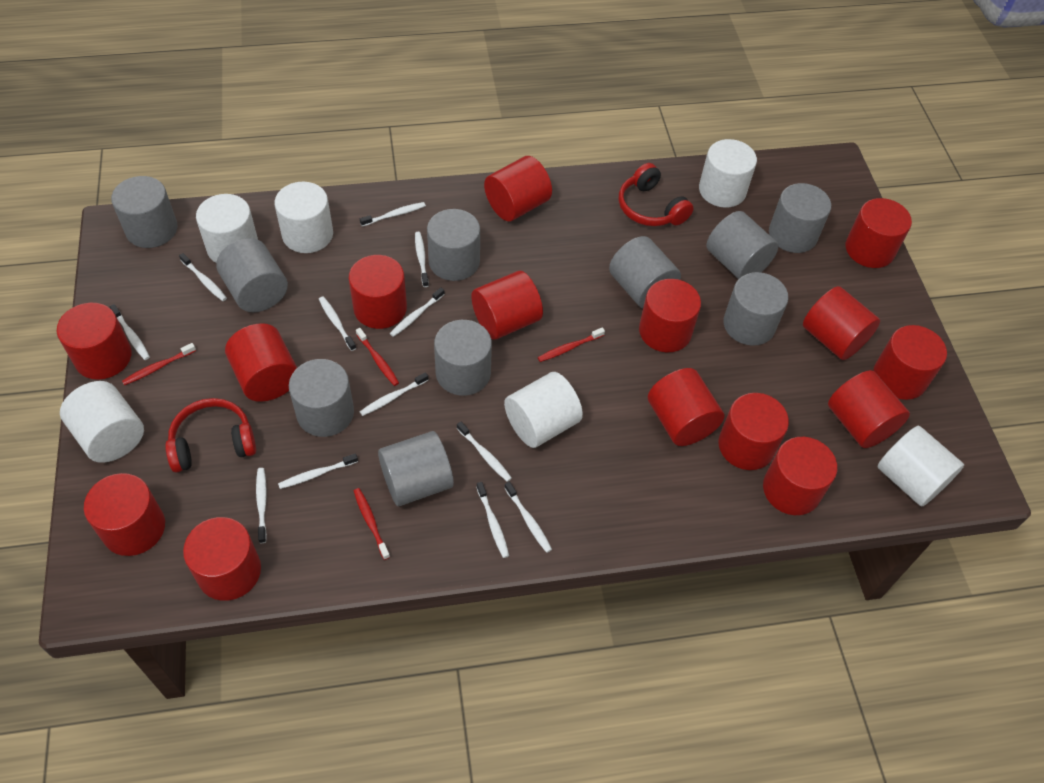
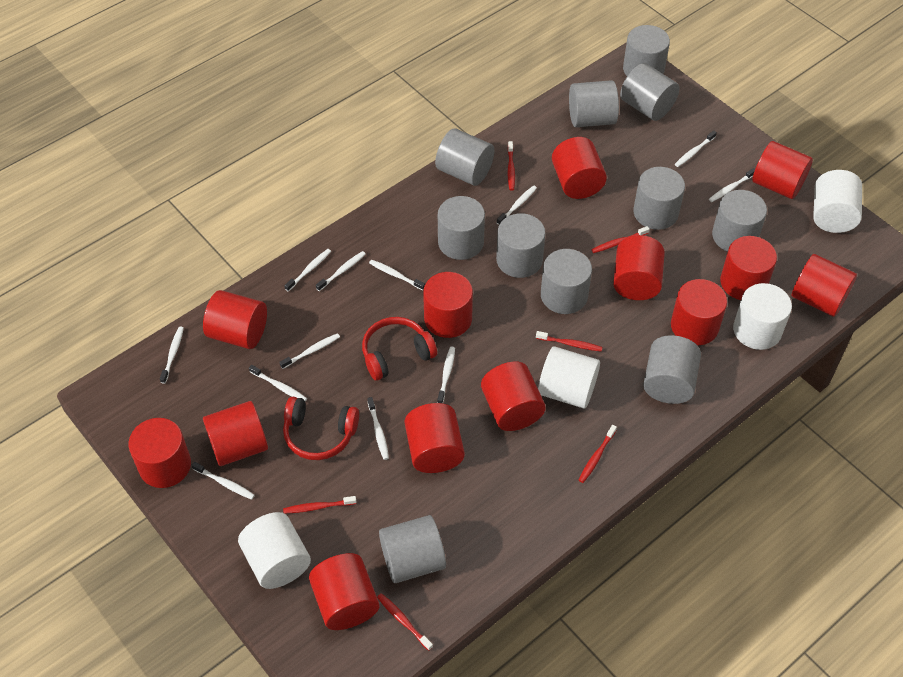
grey cylinder: 10 -> 11
red cylinder: 15 -> 13
red toothbrush: 4 -> 6
white cylinder: 6 -> 4

